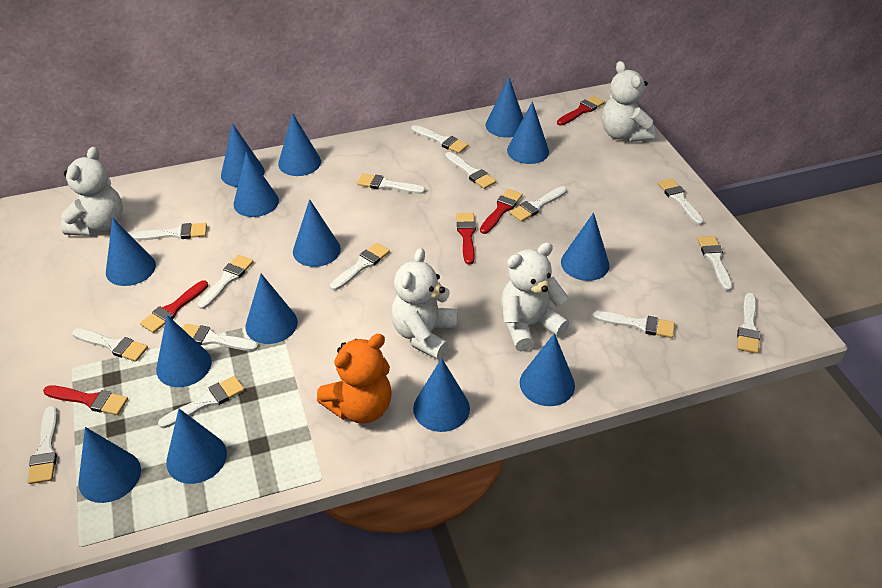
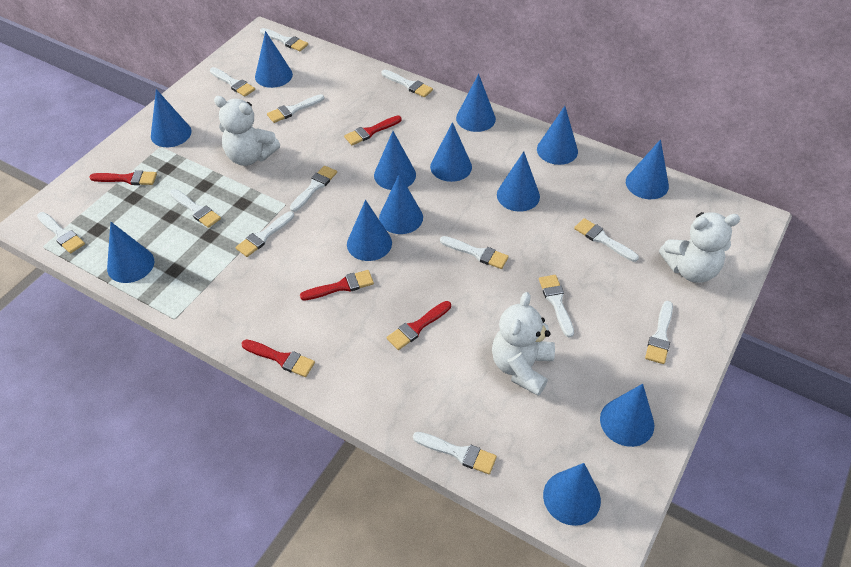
blue cone: 14 -> 13
orange teddy bear: 1 -> 0
white brush: 15 -> 13
white teddy bear: 4 -> 3

